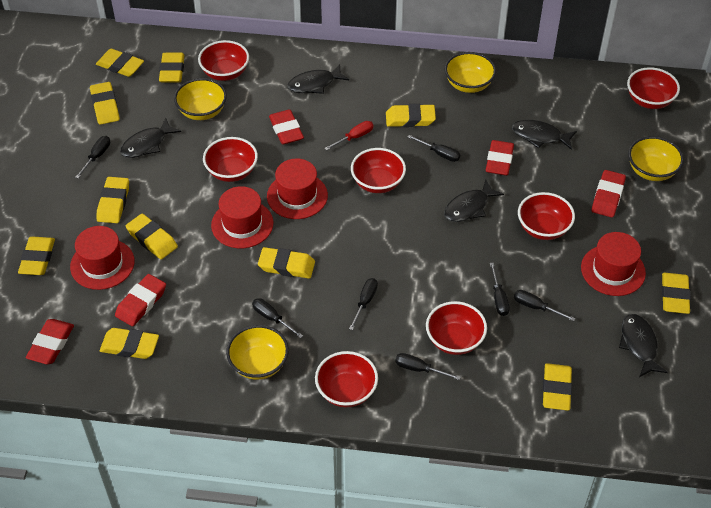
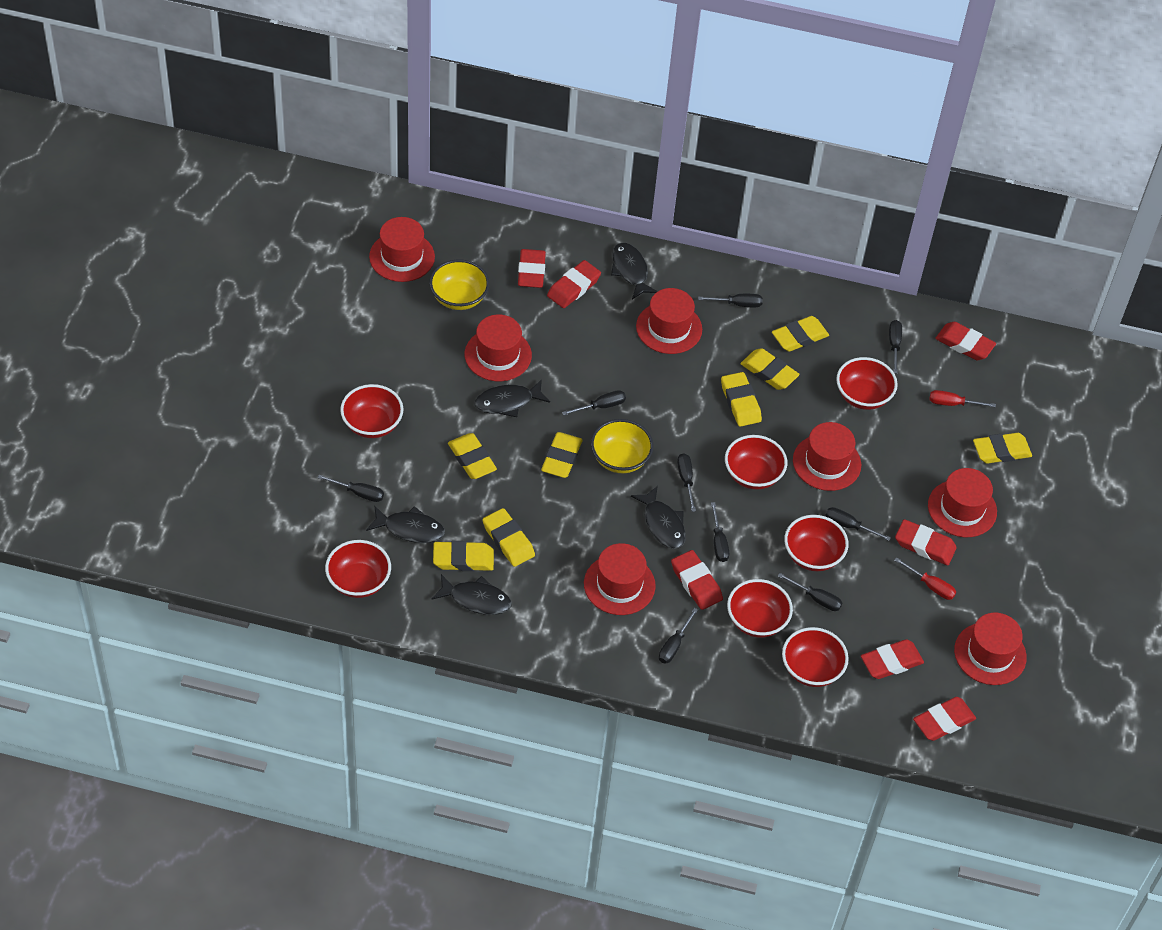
black screwdriver: 7 -> 9
red eraser: 5 -> 7
red hat: 4 -> 7
red screwdriver: 1 -> 2
yellow bowl: 4 -> 2
yellow eraser: 11 -> 8

